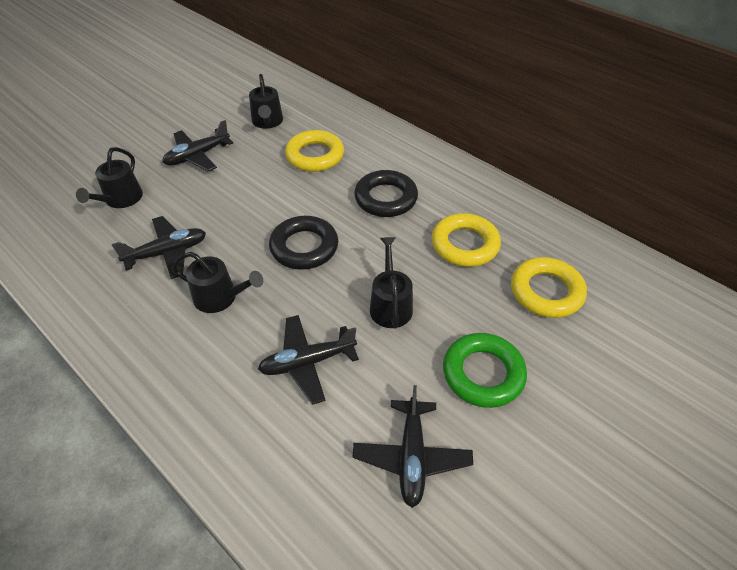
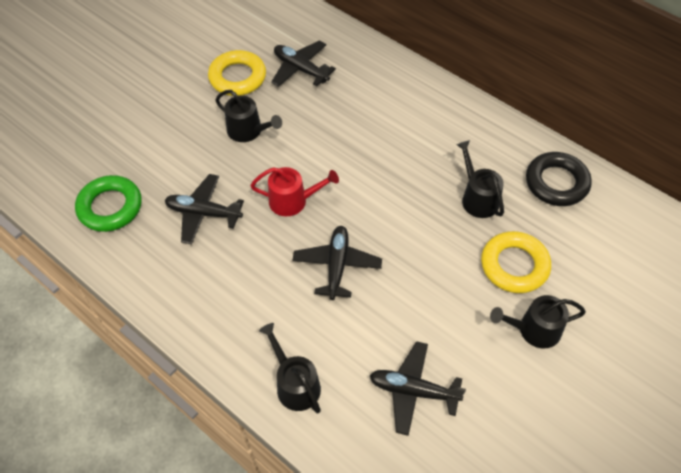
black ring: 2 -> 1
red watering can: 0 -> 1
yellow ring: 3 -> 2

